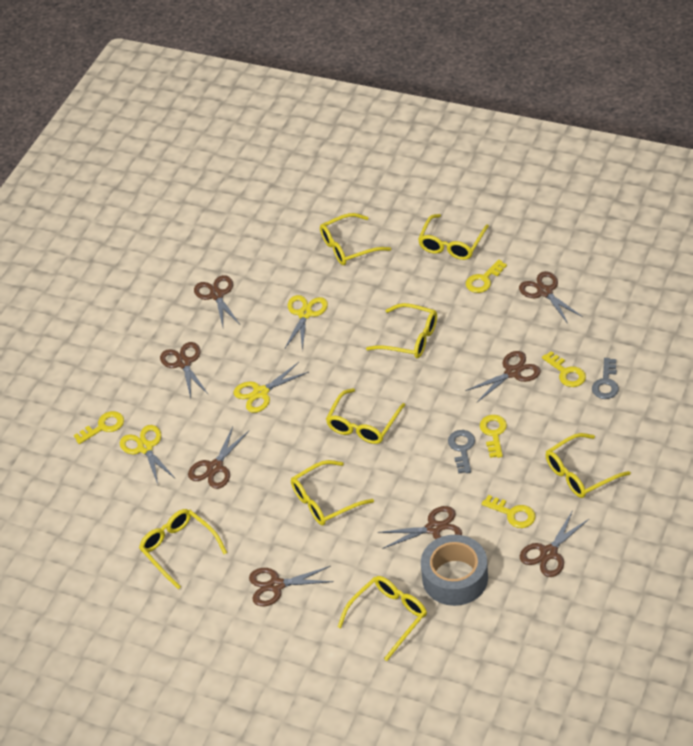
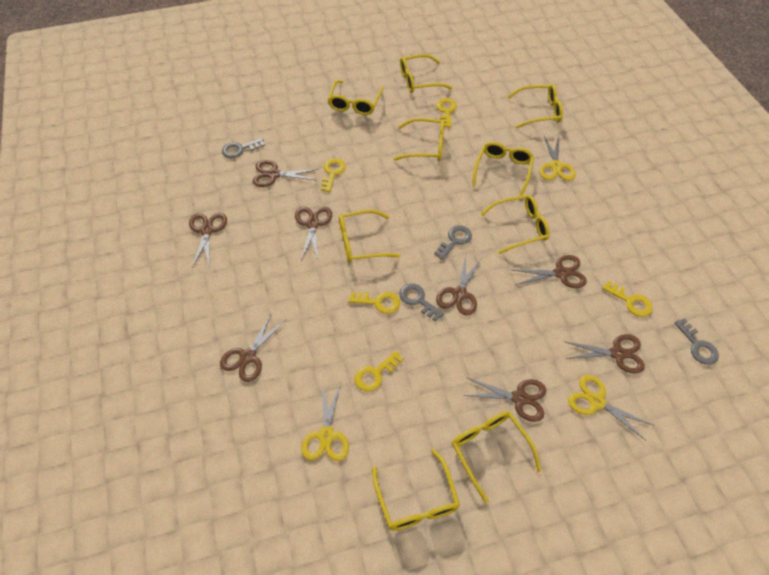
grey key: 2 -> 4
grey tape: 1 -> 0
yellow glasses: 8 -> 9

